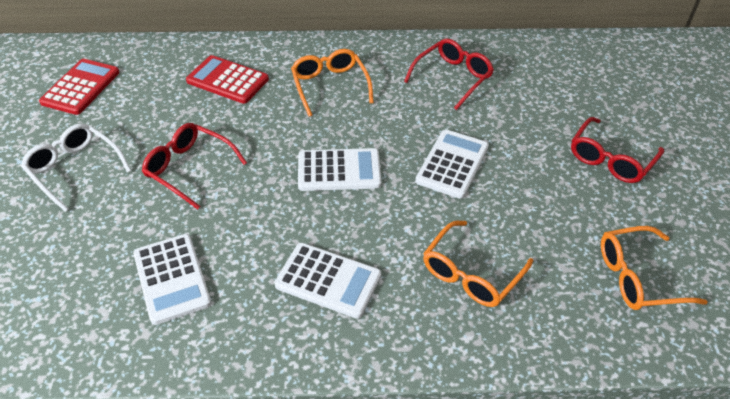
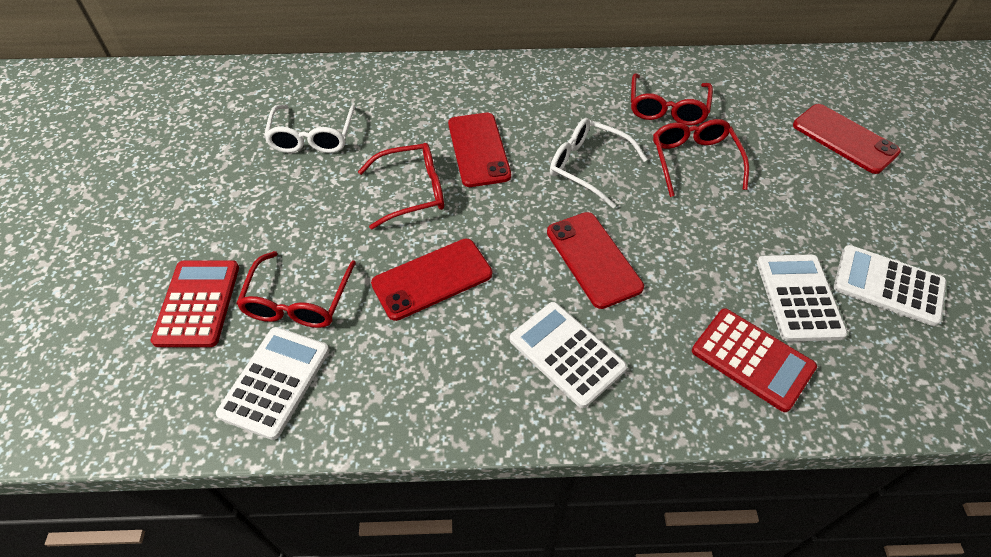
orange glasses: 3 -> 0
red glasses: 3 -> 4
red phone: 0 -> 4
white glasses: 1 -> 2

